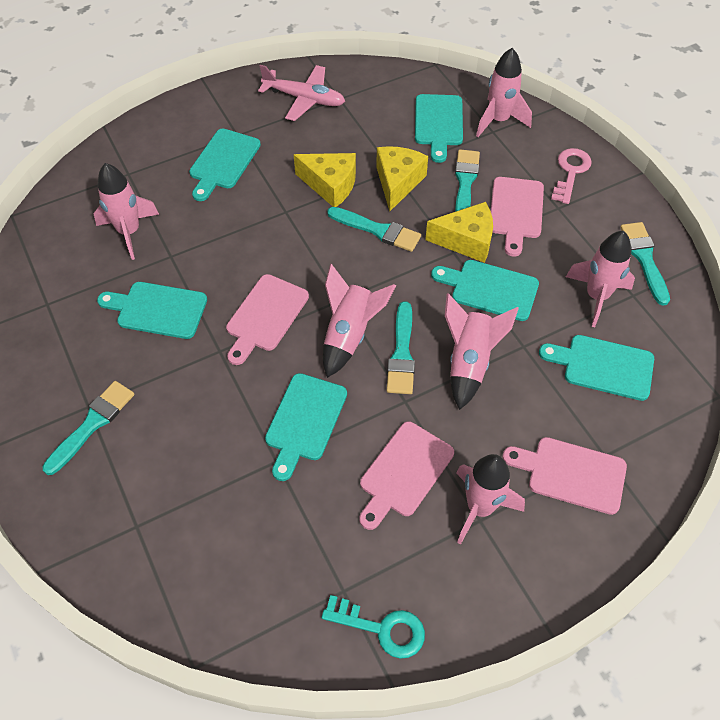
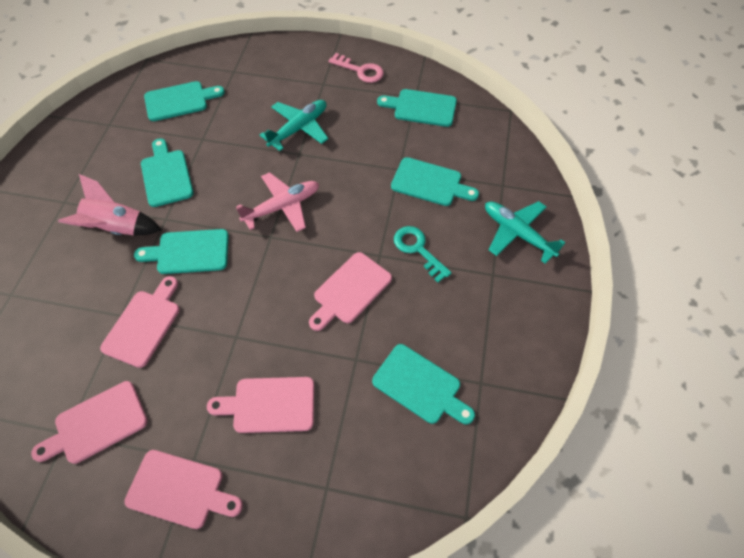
pink cutting board: 4 -> 5
pink rocket: 6 -> 1
turquoise brush: 5 -> 0
turquoise plane: 0 -> 2
yellow cheese: 3 -> 0

